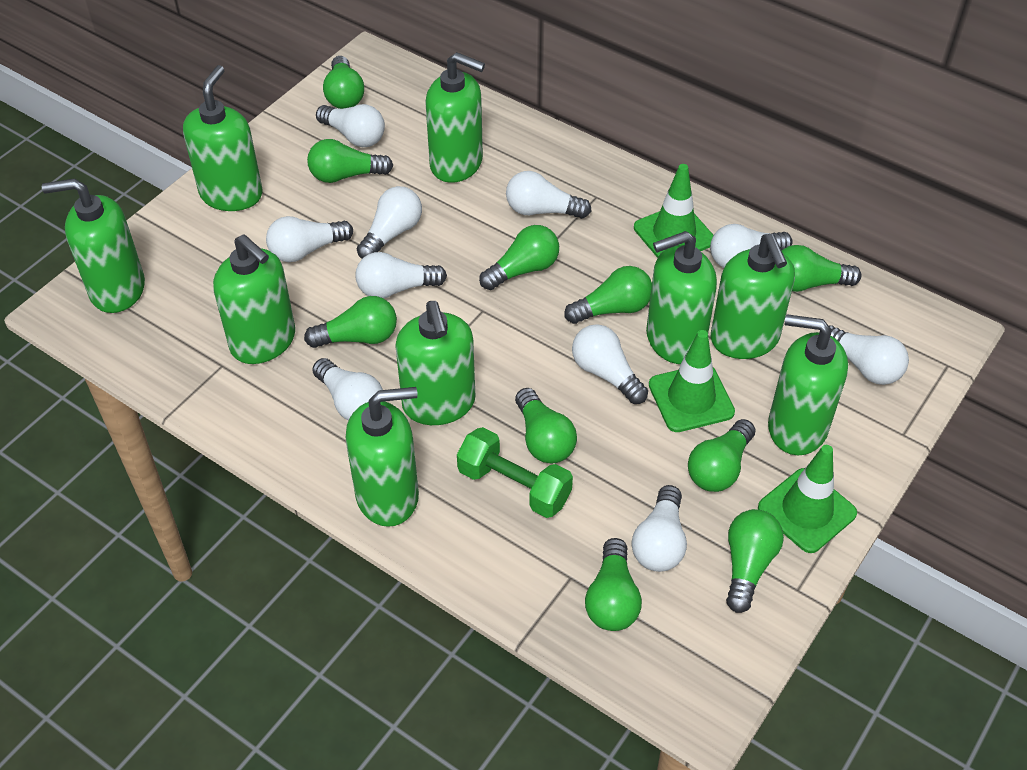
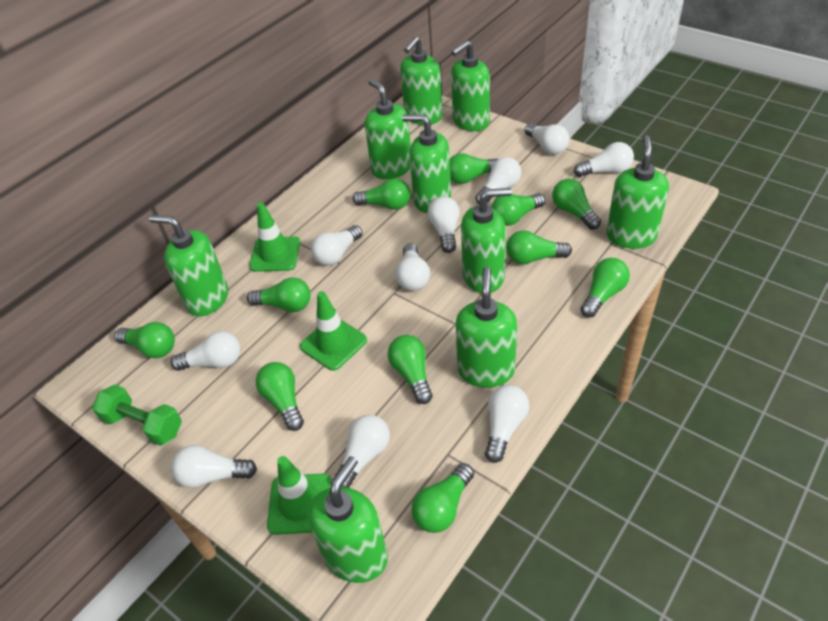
green light bulb: 10 -> 11

